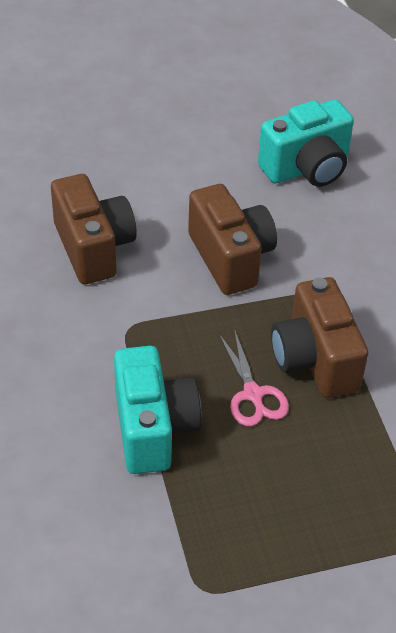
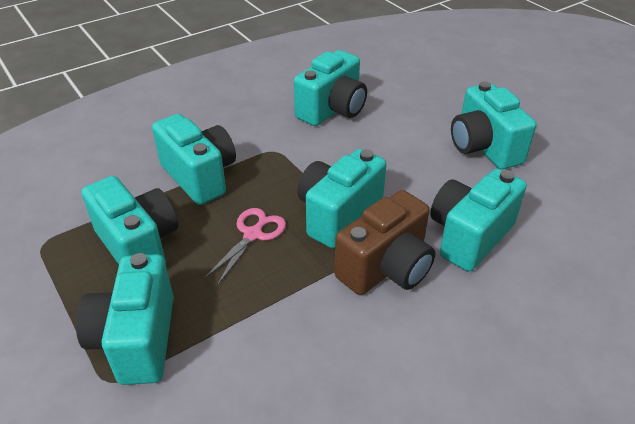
brown camera: 3 -> 1
turquoise camera: 2 -> 7

